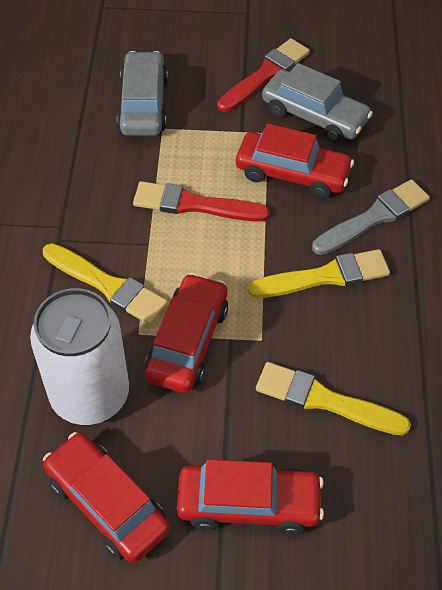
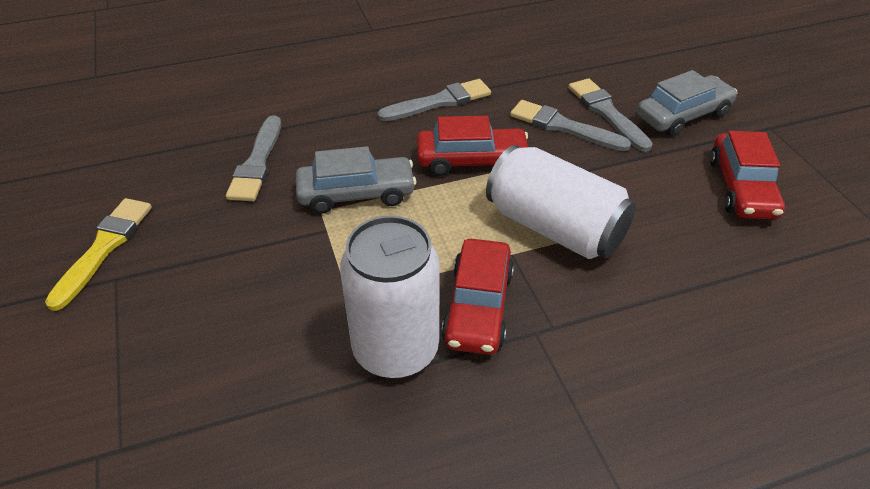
grey brush: 1 -> 4
red brush: 2 -> 0
red car: 4 -> 3
white can: 1 -> 2
yellow brush: 3 -> 1

